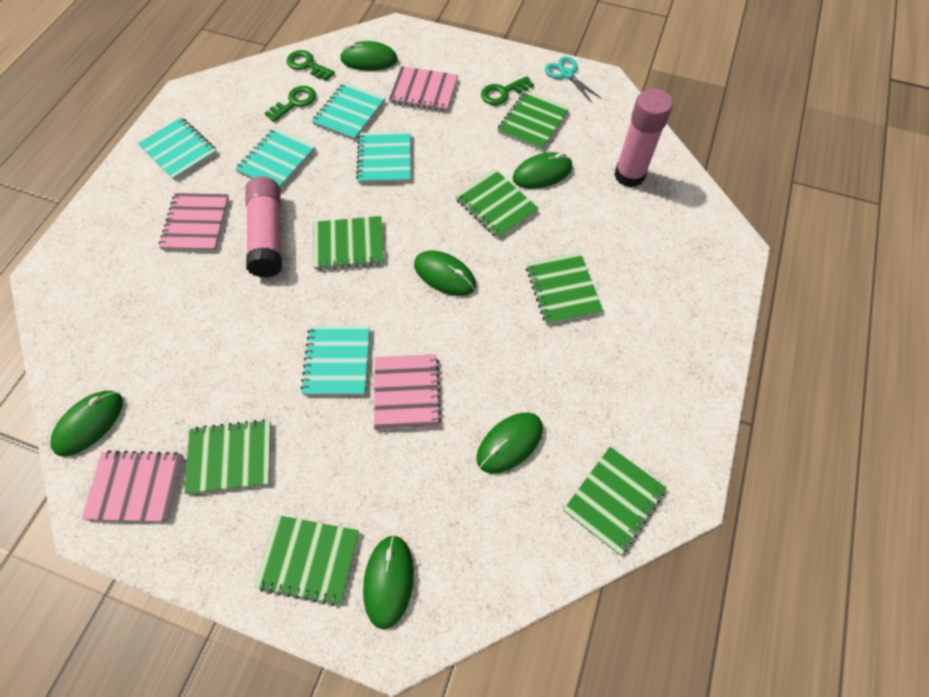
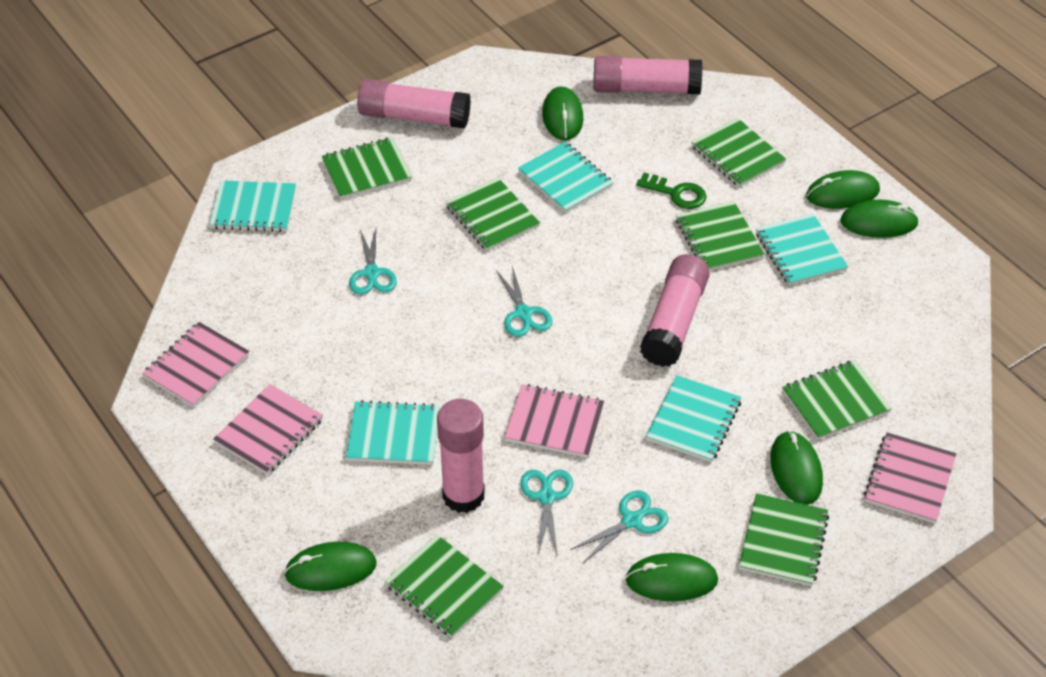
green key: 3 -> 1
pink glue stick: 2 -> 4
turquoise scissors: 1 -> 4

